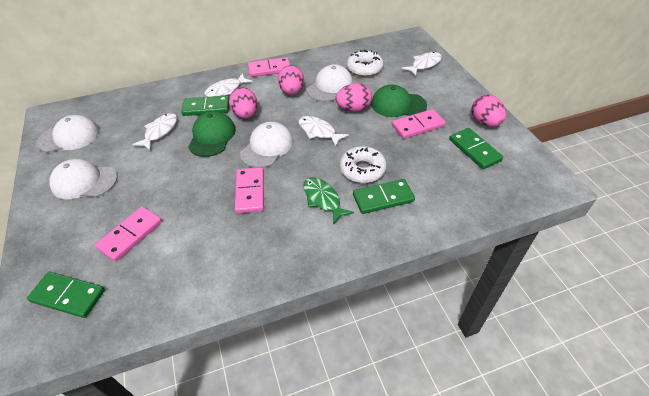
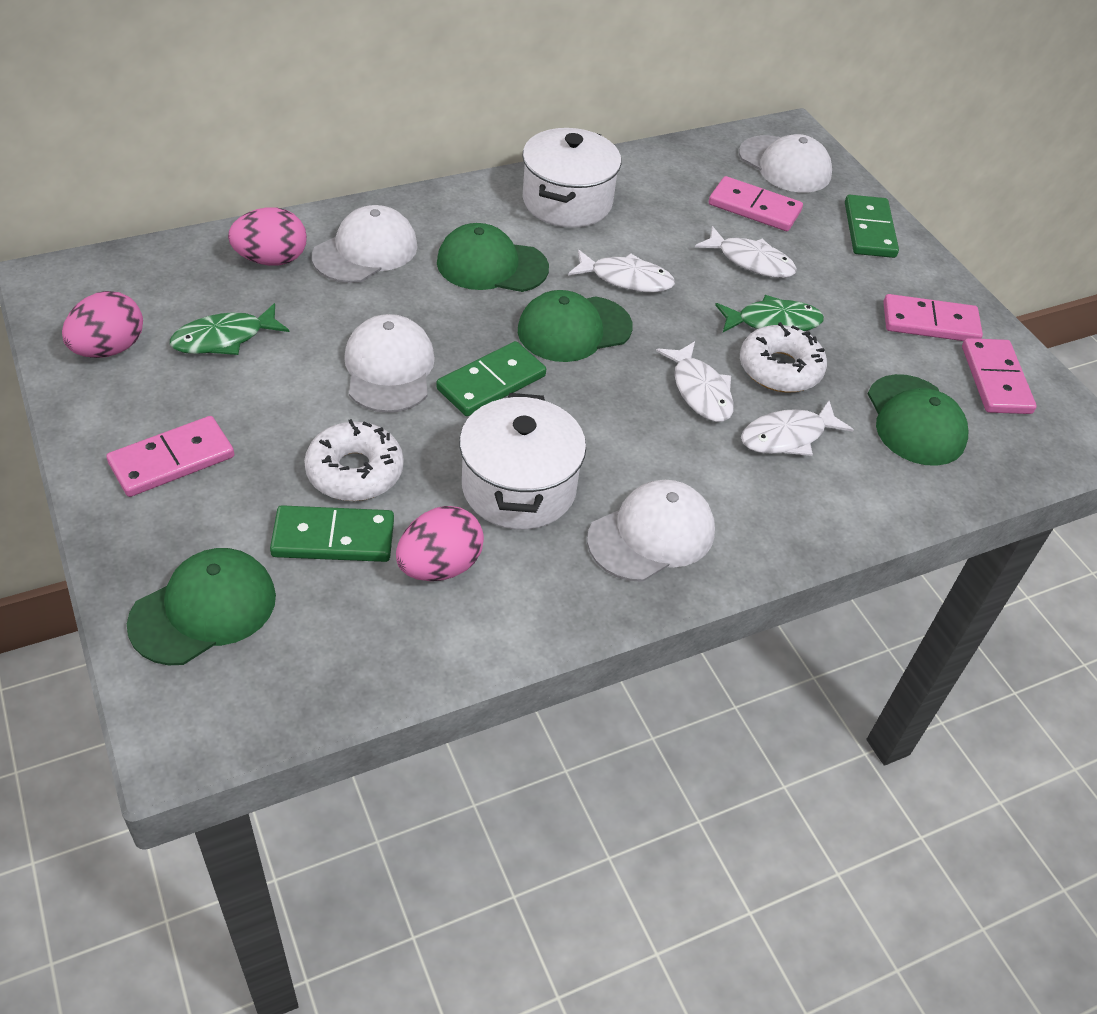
green cap: 2 -> 4
green domino: 4 -> 3
green fish: 1 -> 2
pink egg: 4 -> 3
white pot: 0 -> 2

